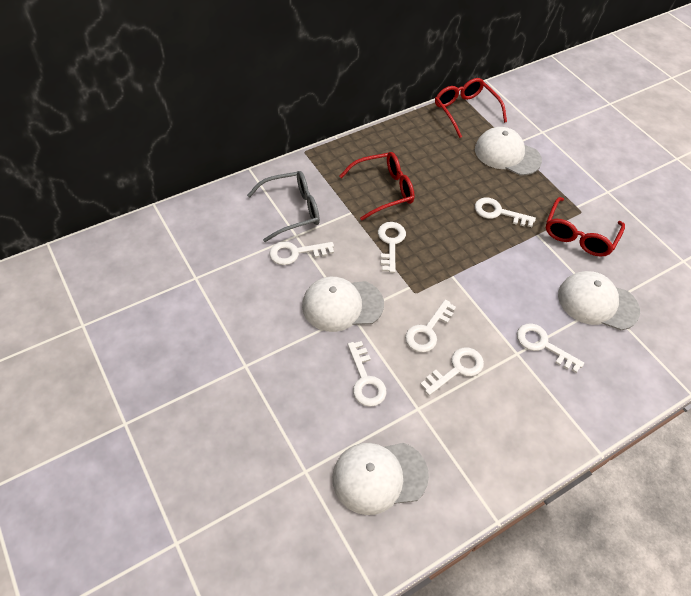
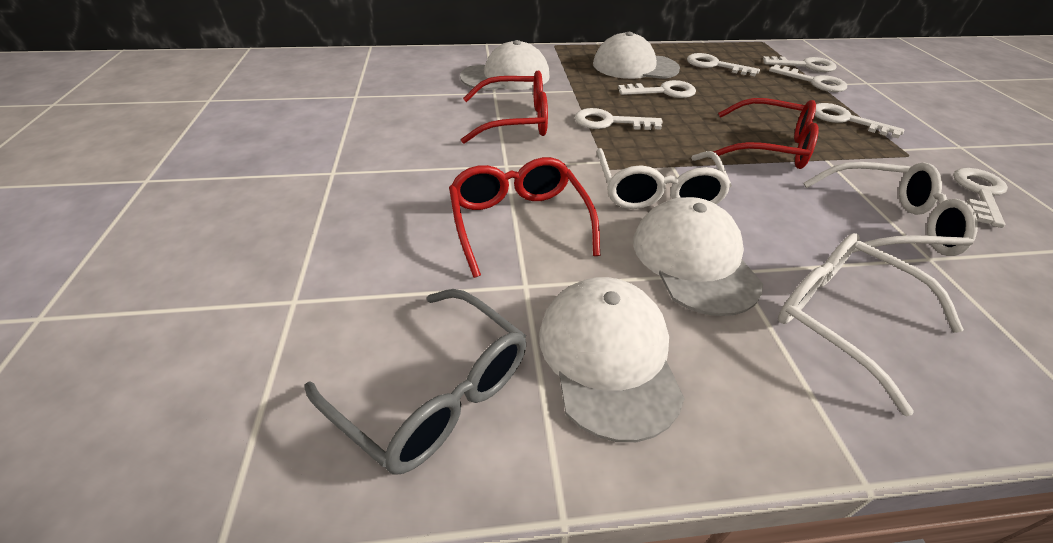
white glasses: 0 -> 3

